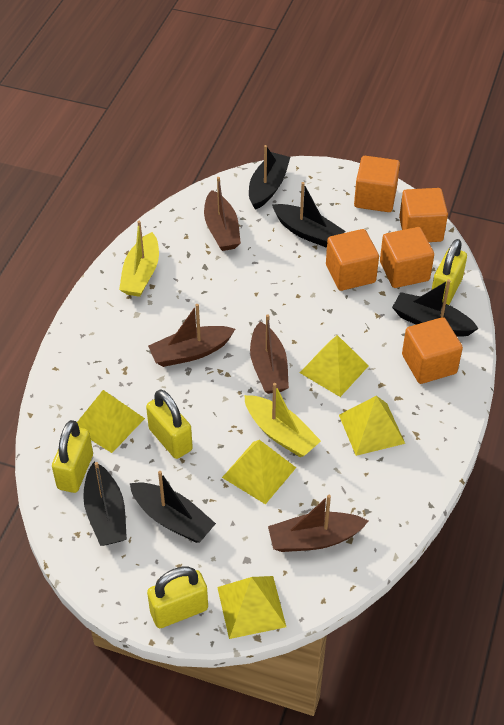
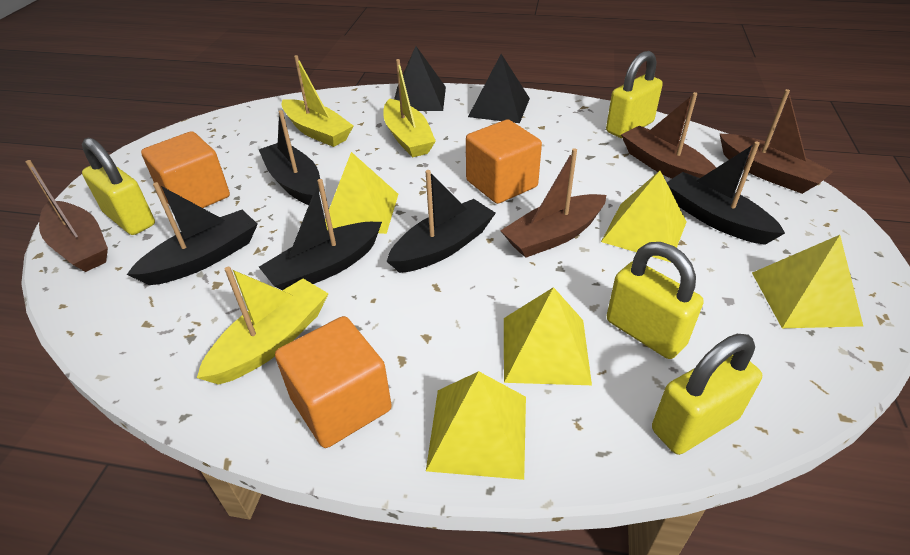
black pyramid: 0 -> 2
orange cube: 5 -> 3
yellow boat: 2 -> 3

